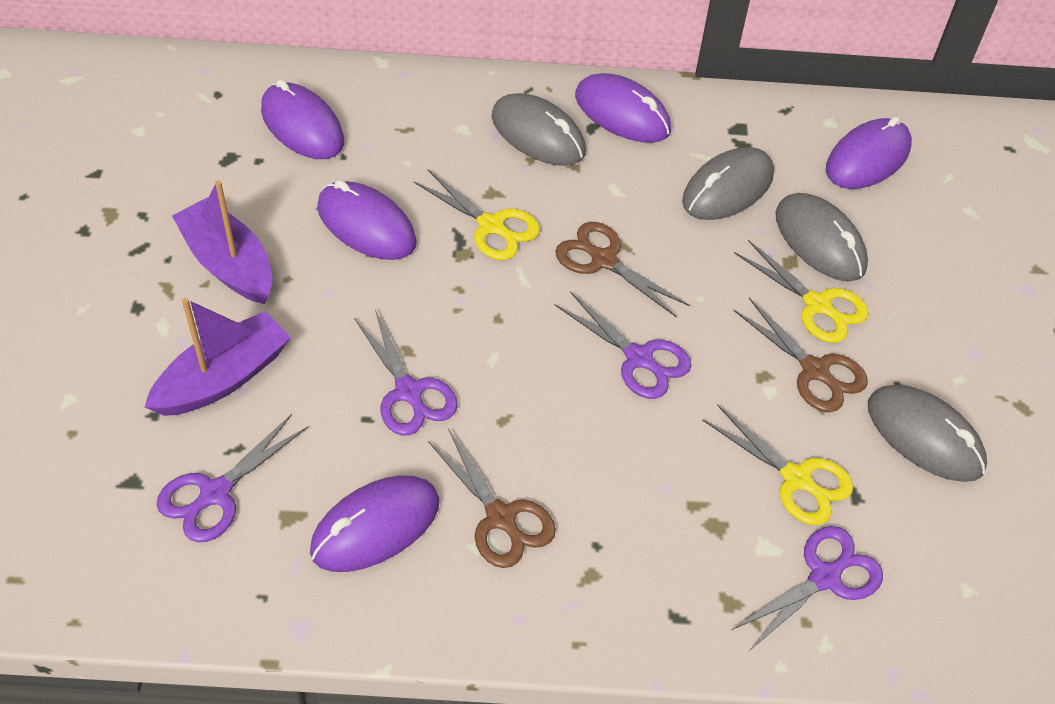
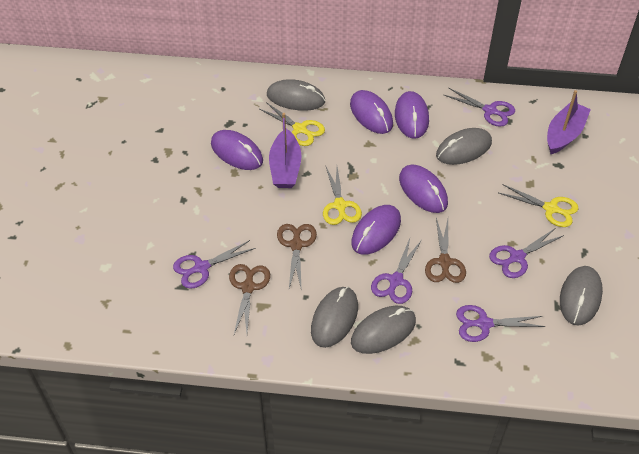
grey mouse: 4 -> 5
purple scissors: 4 -> 5

